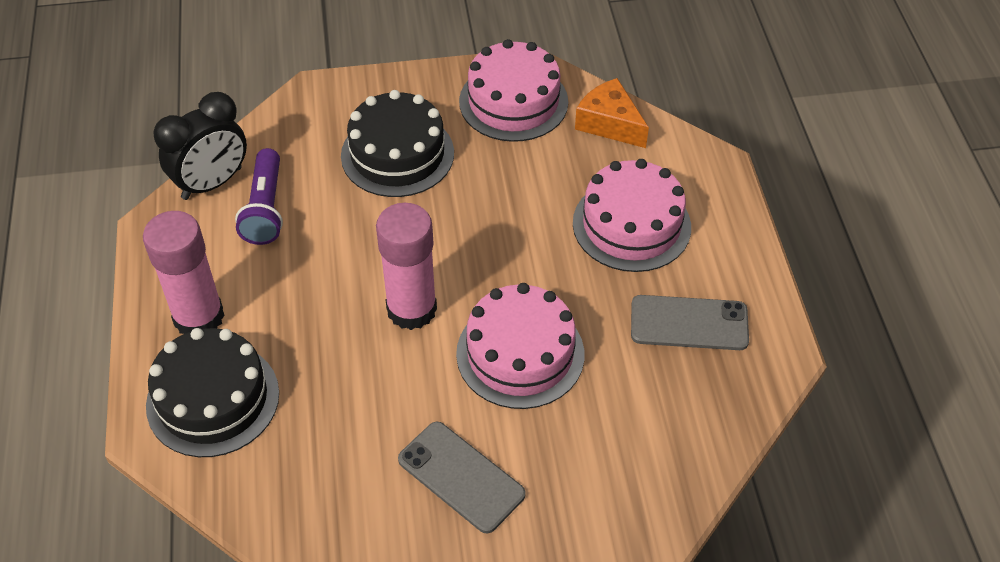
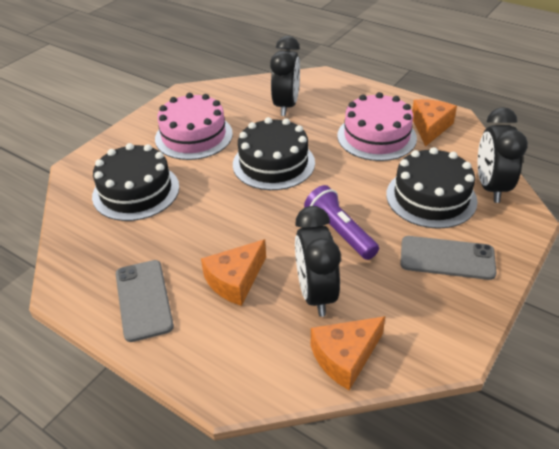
black cake: 2 -> 3
black clock: 1 -> 3
orange cheese: 1 -> 3
pink cake: 3 -> 2
pink glue stick: 2 -> 0

